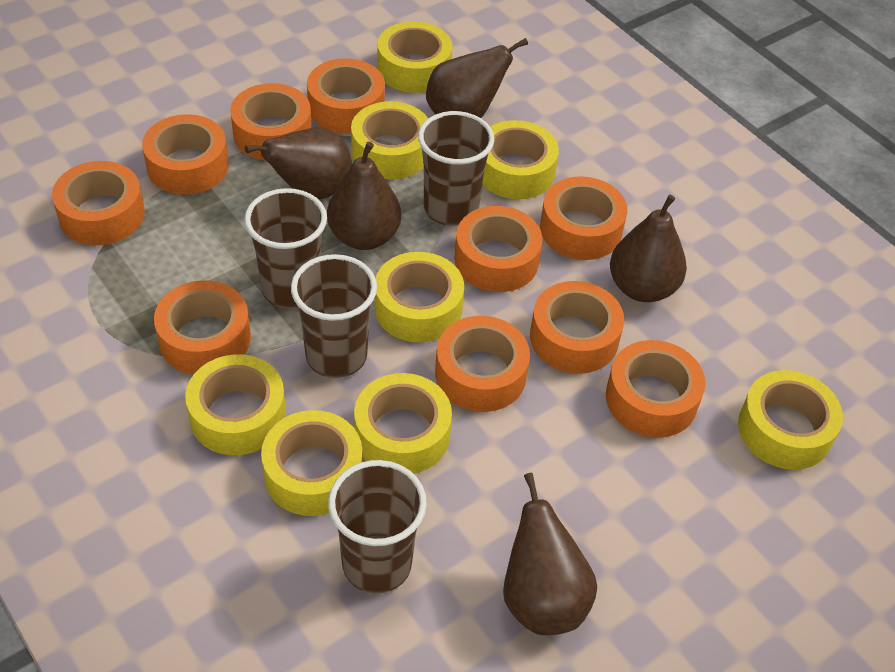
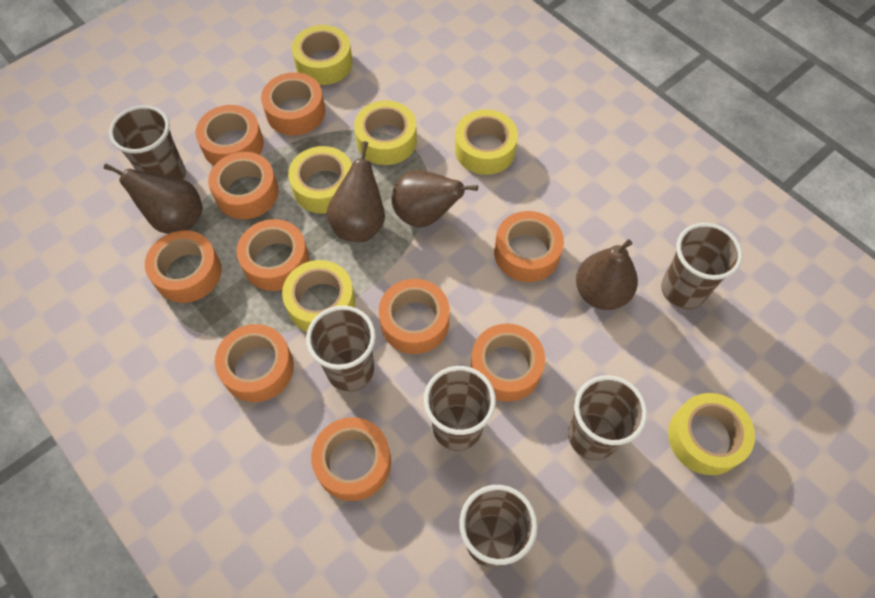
brown cup: 4 -> 6
brown pear: 5 -> 4
yellow tape: 8 -> 6

